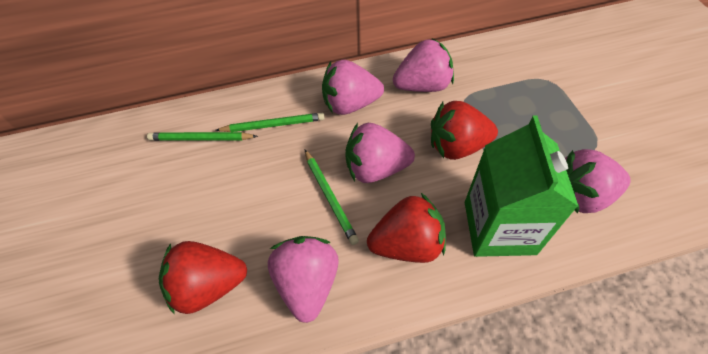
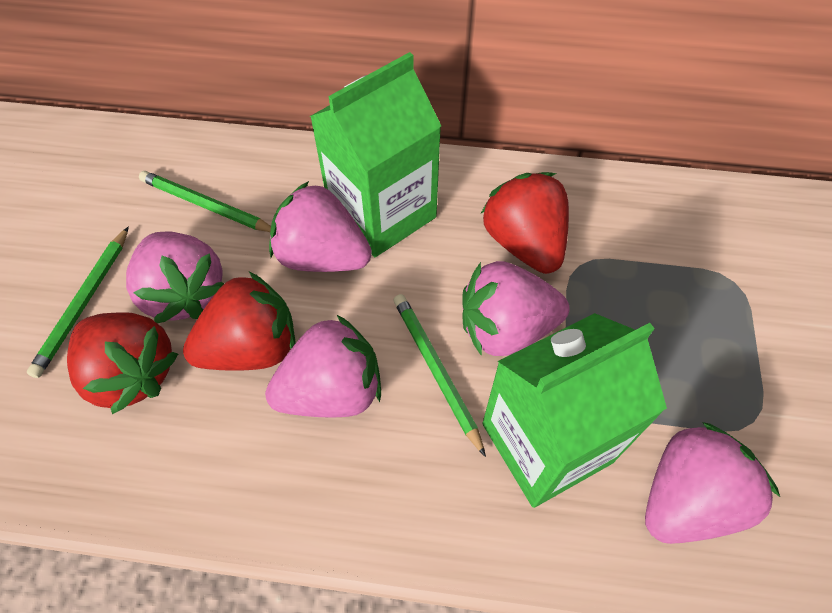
green carton: 1 -> 2

